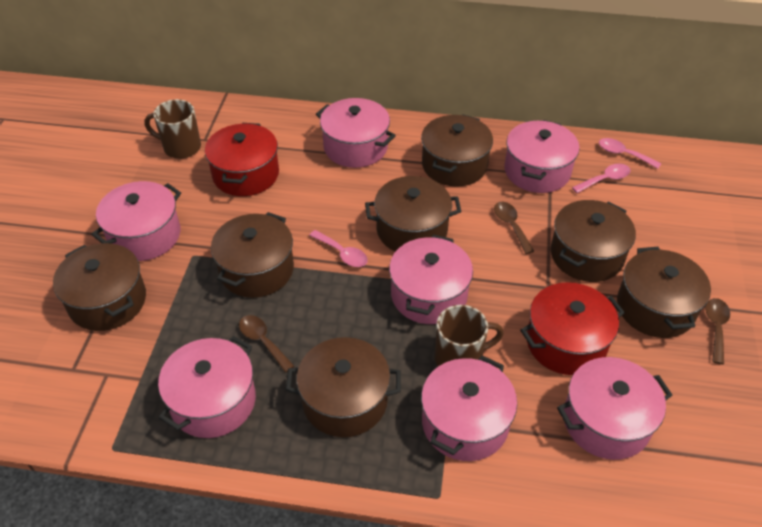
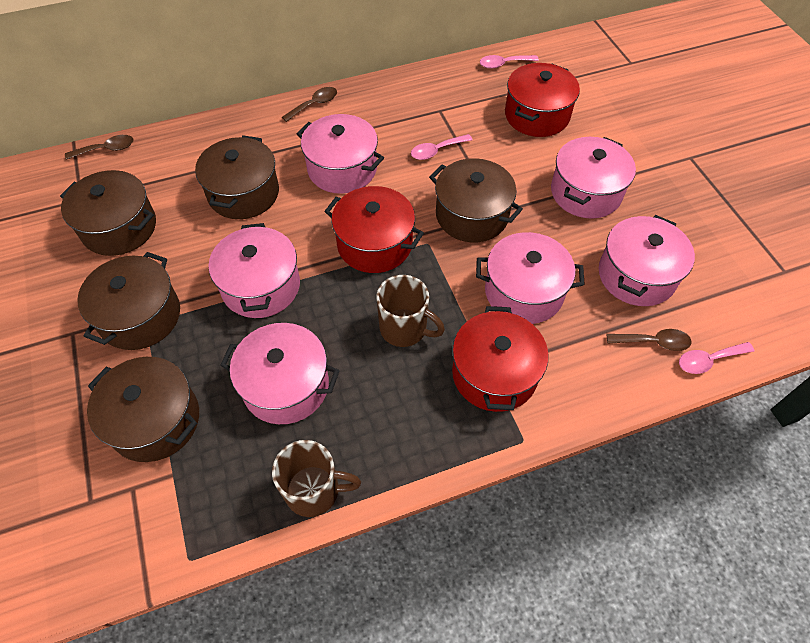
brown pot: 7 -> 5
pink pot: 7 -> 6
red pot: 2 -> 3

